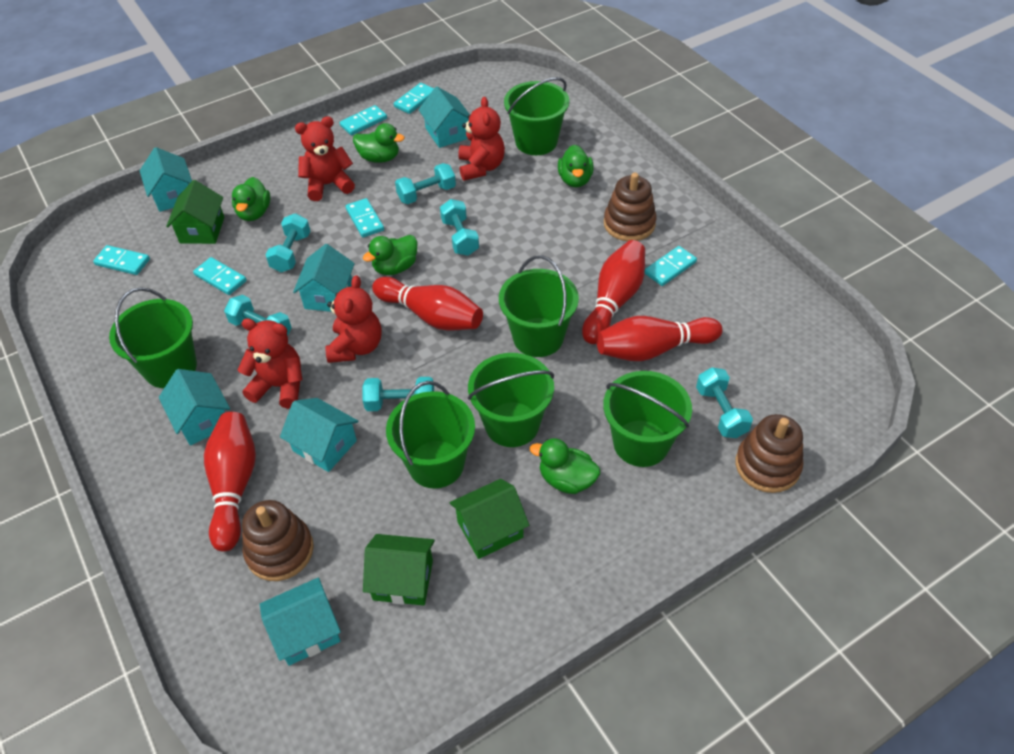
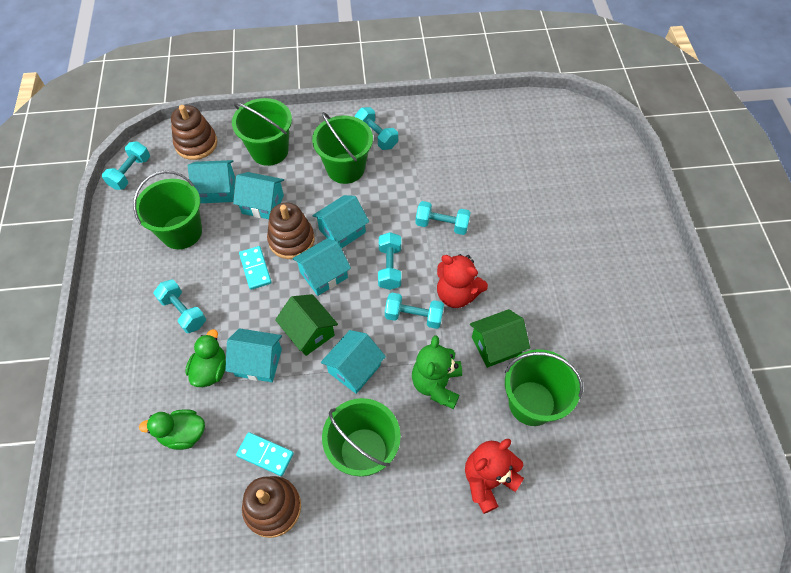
green bucket: 6 -> 5
green duck: 5 -> 2
green house: 3 -> 2
green teddy bear: 0 -> 1
red bowling pin: 4 -> 0
red teddy bear: 4 -> 2
turquoise domino: 6 -> 2

